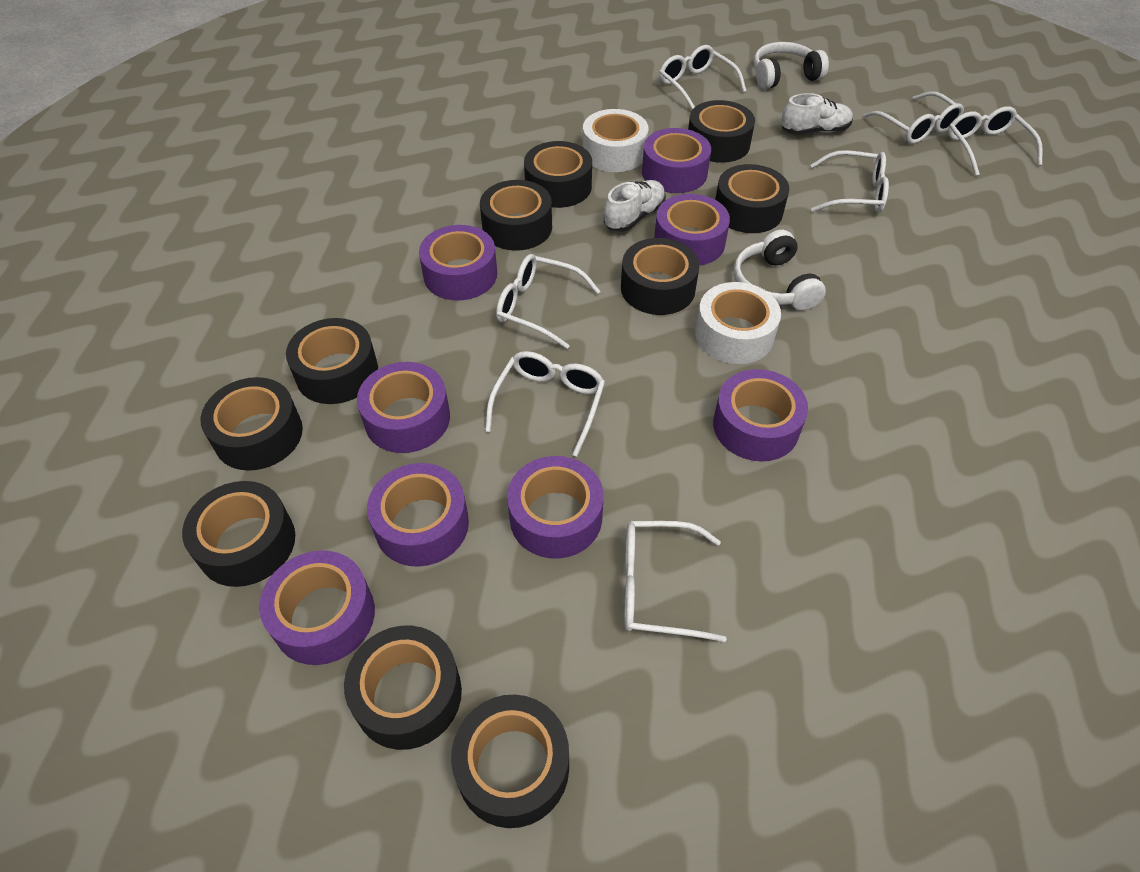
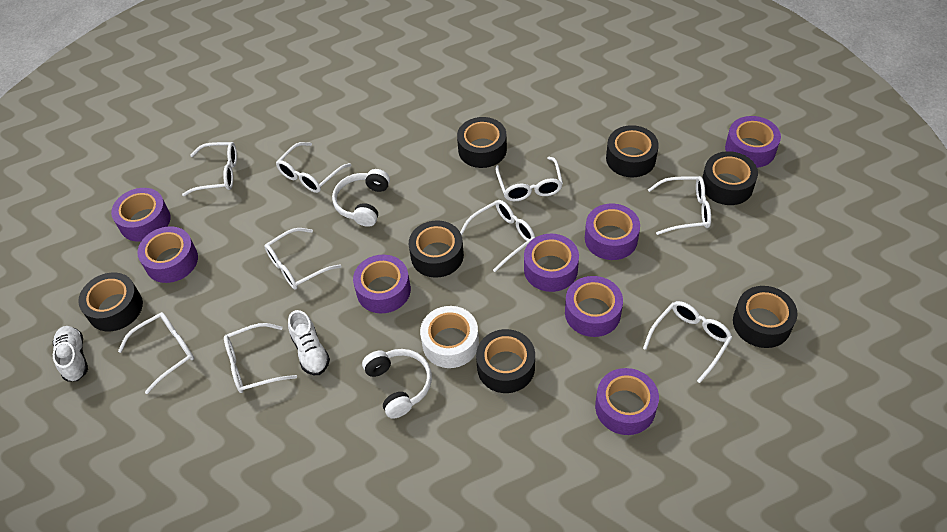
black tape: 10 -> 7
white glasses: 7 -> 9
white tape: 2 -> 1

